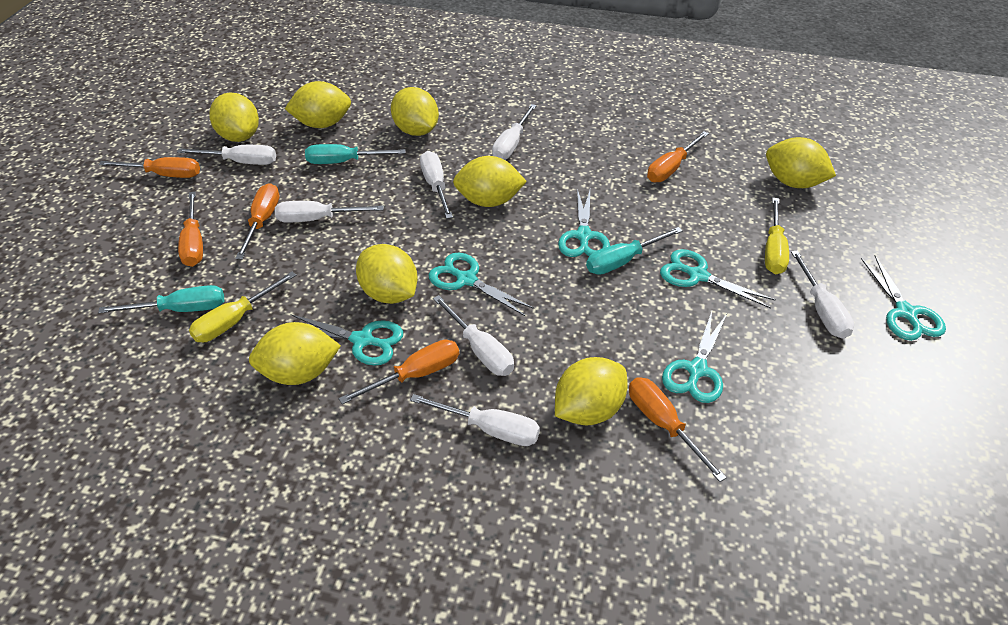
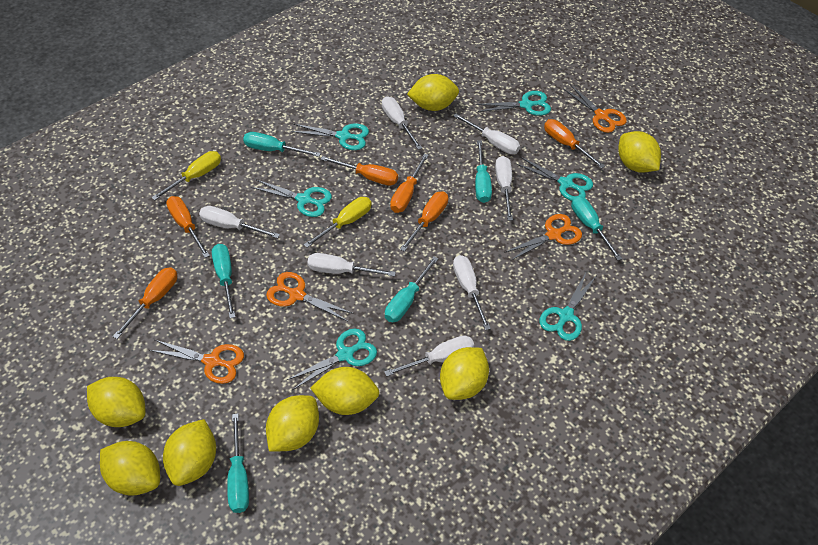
orange scissors: 0 -> 4
turquoise screwdriver: 3 -> 6

